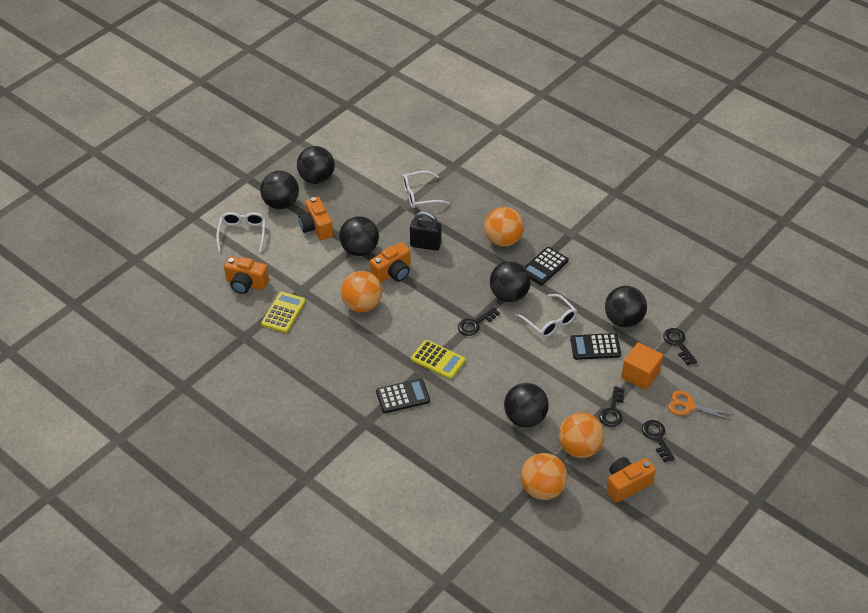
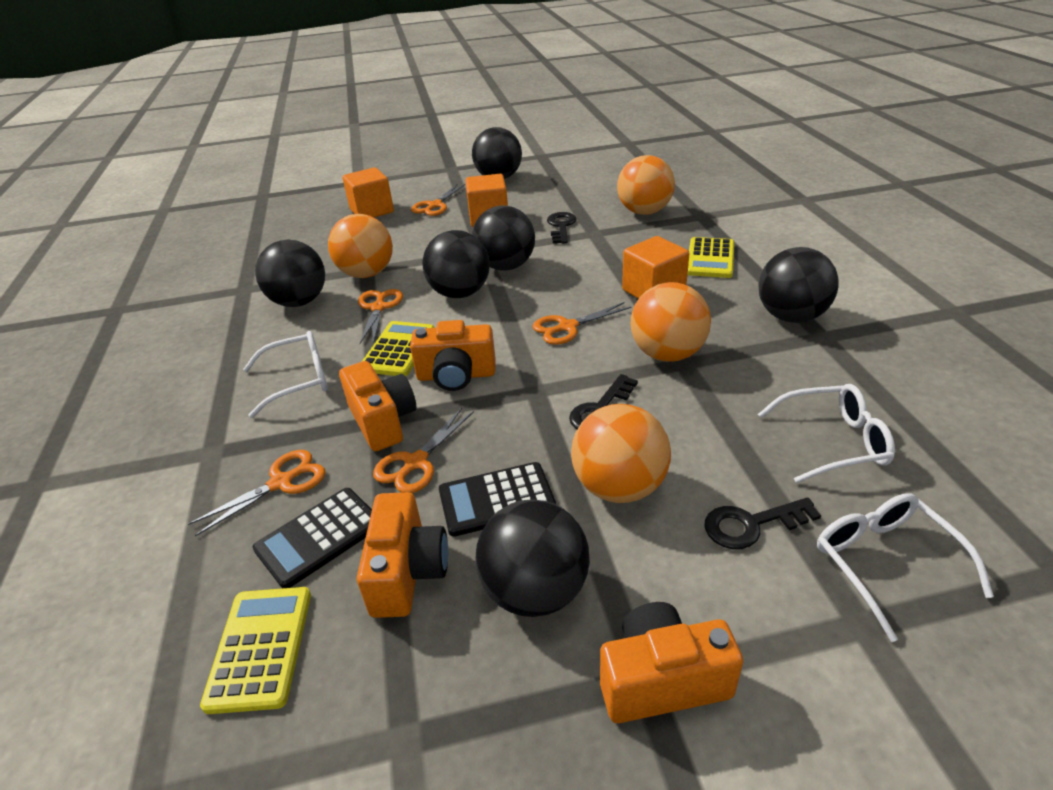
black calculator: 3 -> 2
black key: 4 -> 3
black padlock: 1 -> 0
orange cube: 1 -> 3
orange scissors: 1 -> 5
yellow calculator: 2 -> 3

